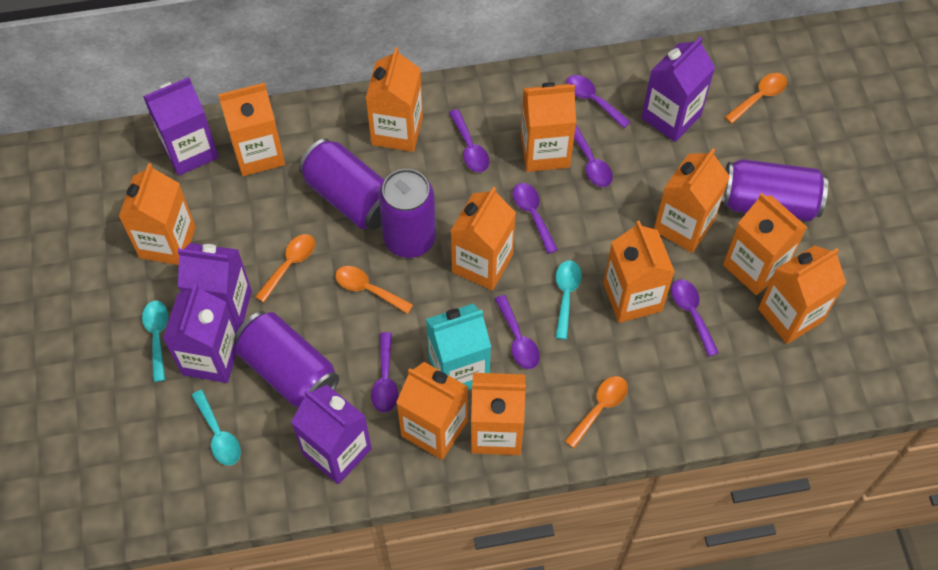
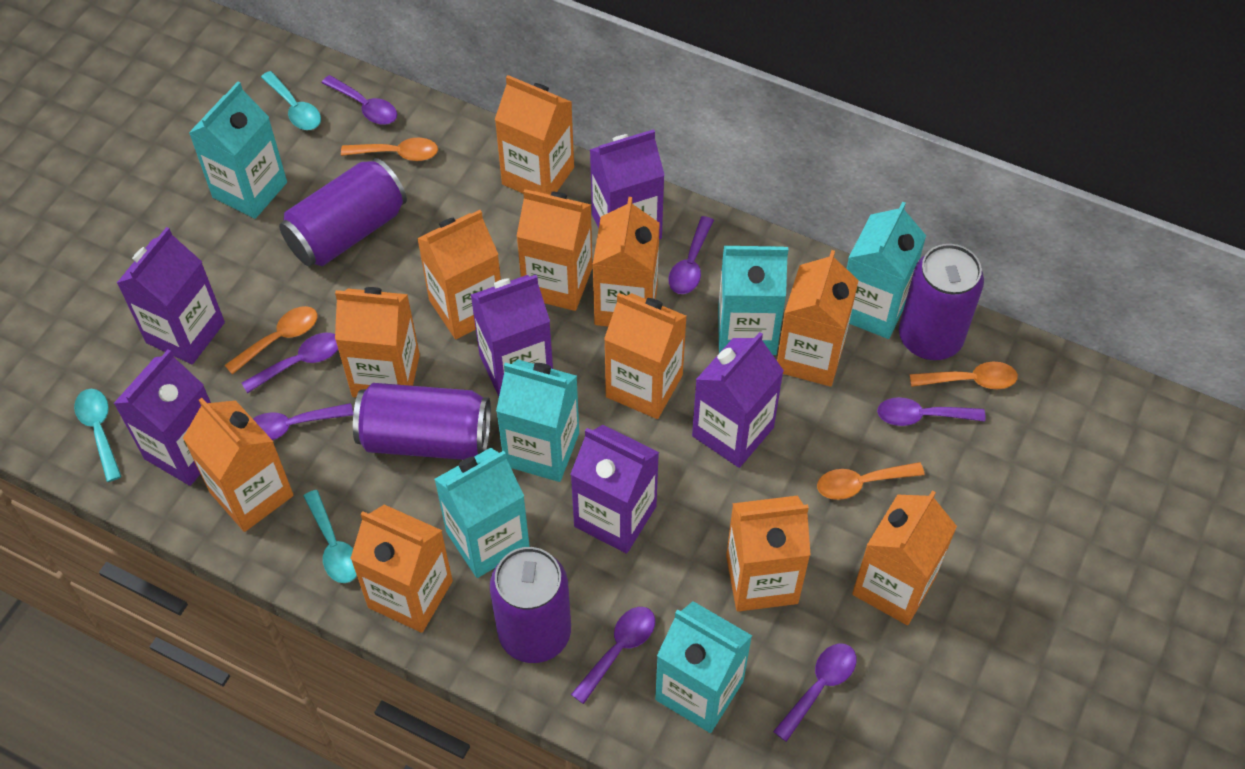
purple carton: 5 -> 6
turquoise carton: 1 -> 6

